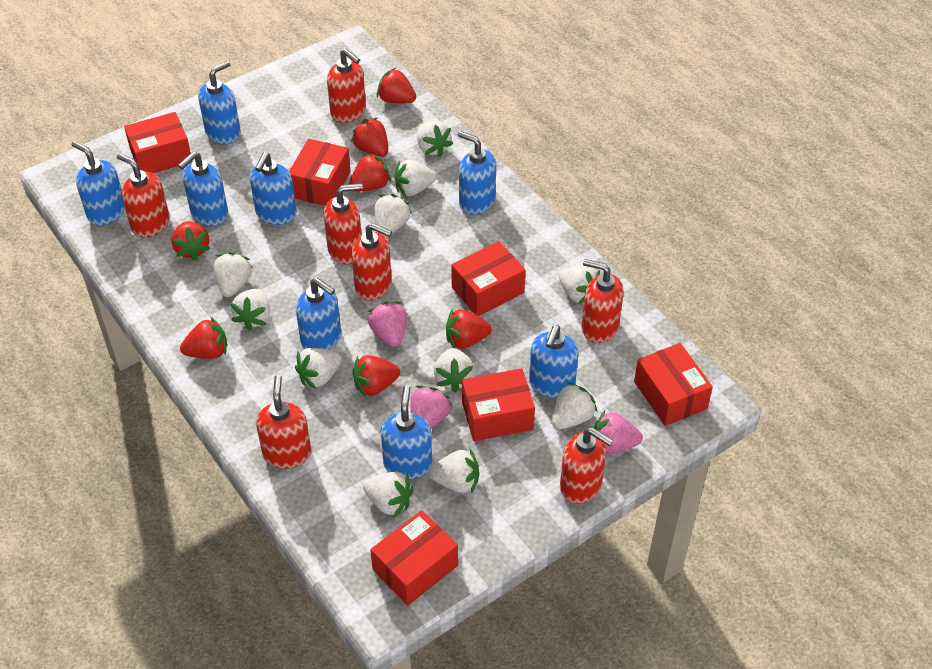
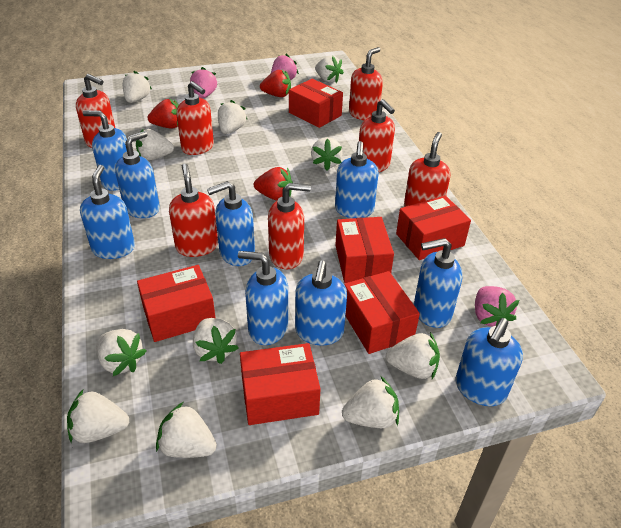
blue soap dispenser: 8 -> 9
red strawberry: 7 -> 3

